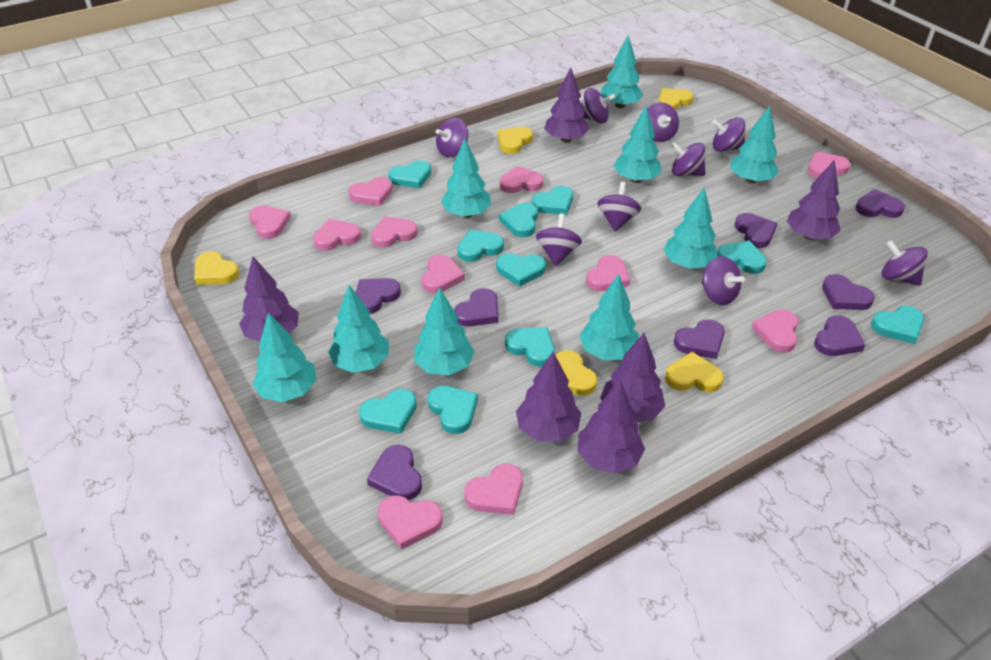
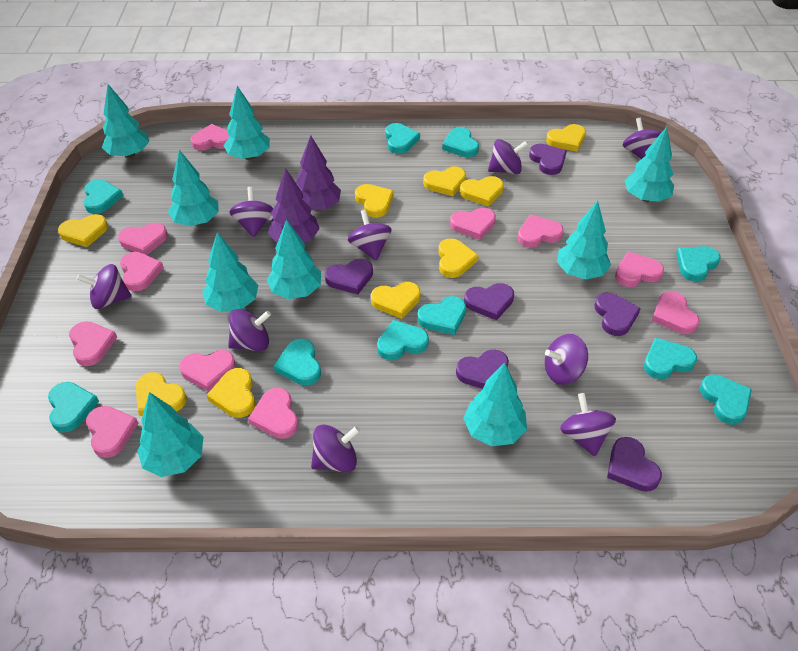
purple heart: 8 -> 6
purple tree: 6 -> 2
yellow heart: 5 -> 9

